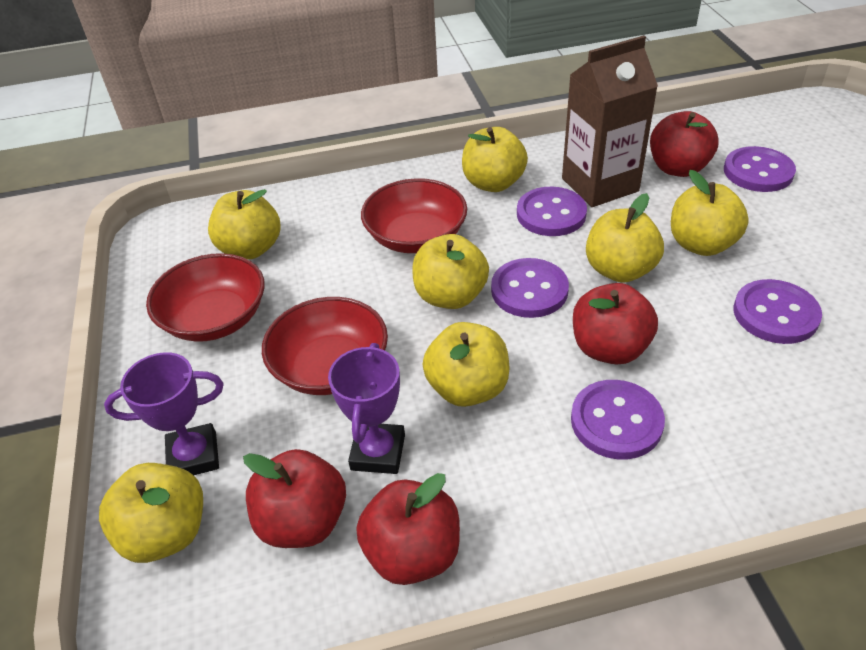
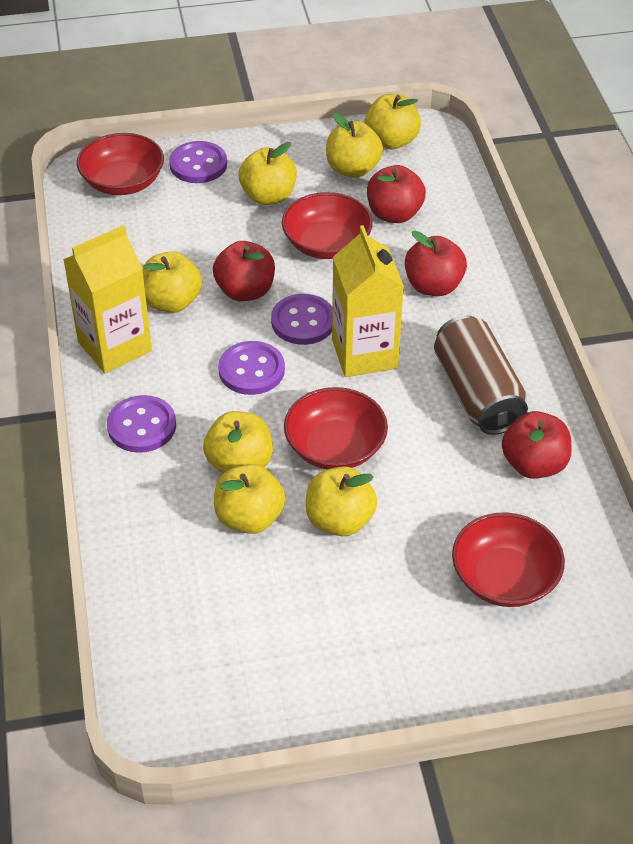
brown can: 0 -> 1
brown carton: 1 -> 0
purple button: 5 -> 4
purple trophy: 2 -> 0
red bowl: 3 -> 4
yellow carton: 0 -> 2

